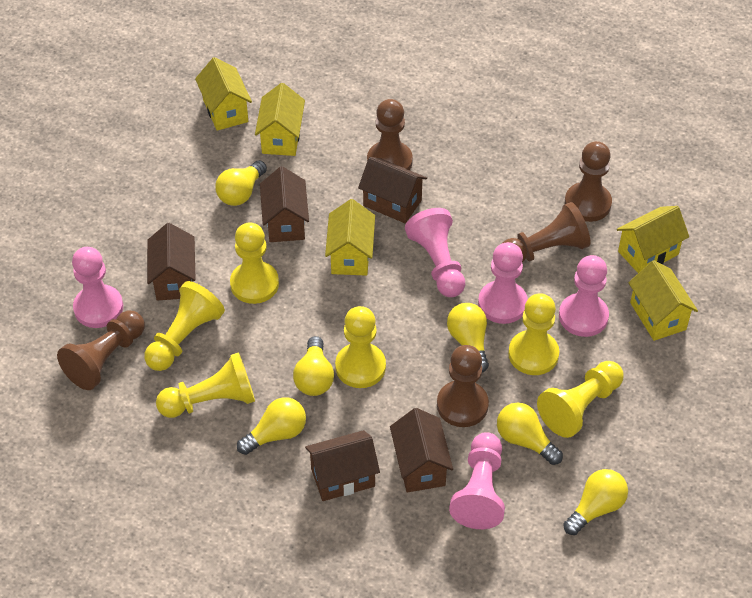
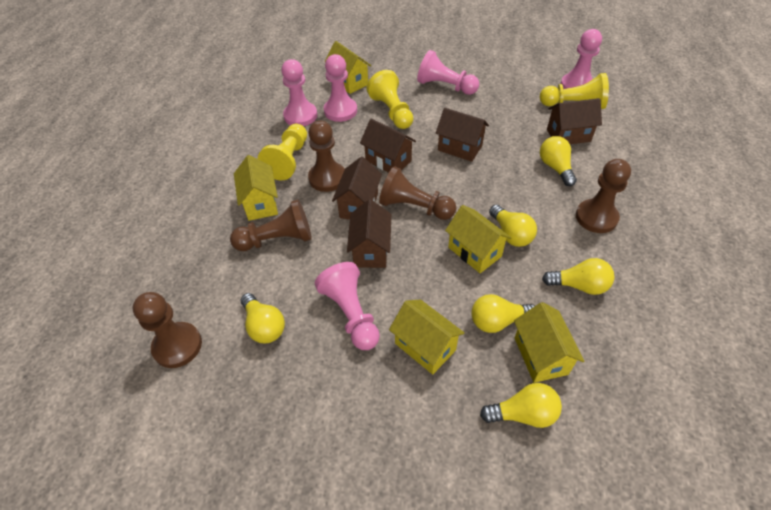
yellow pawn: 6 -> 3

